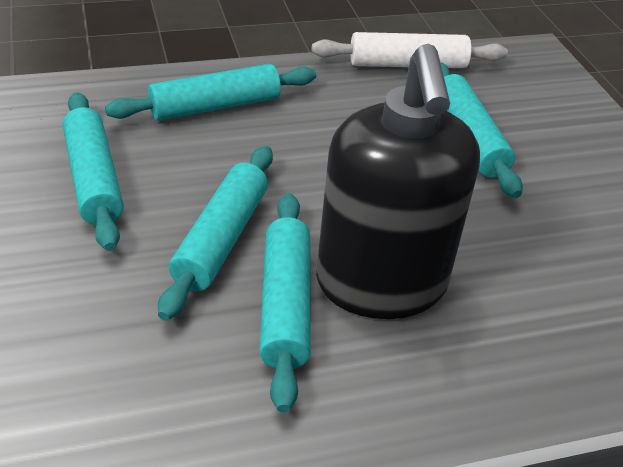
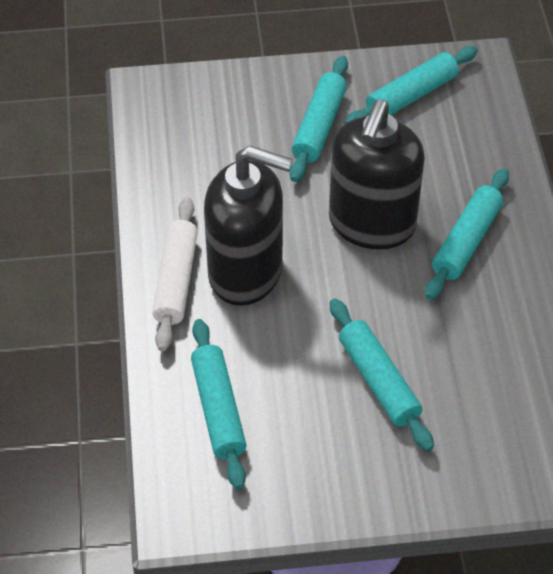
black soap dispenser: 1 -> 2

